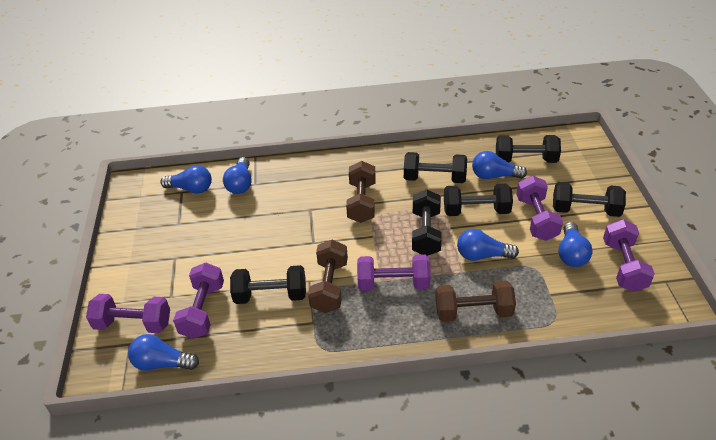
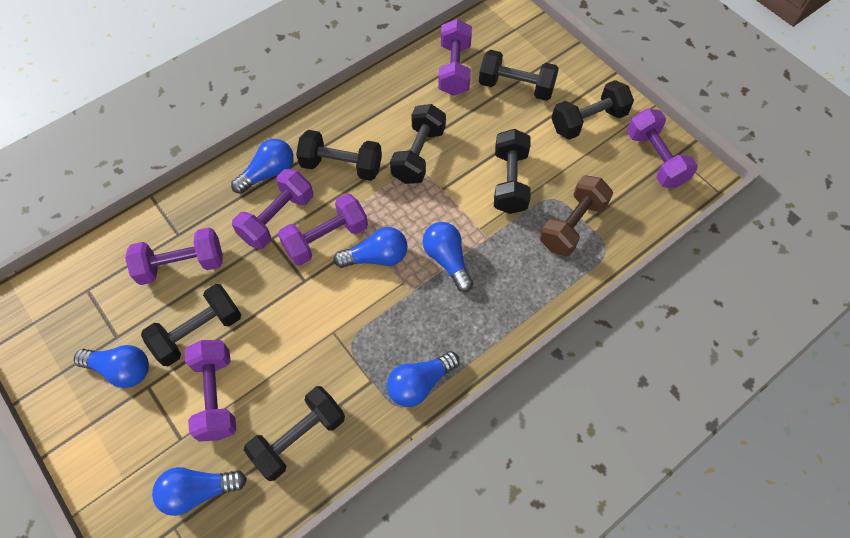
black dumbbell: 6 -> 7
brown dumbbell: 3 -> 1
purple dumbbell: 5 -> 6

